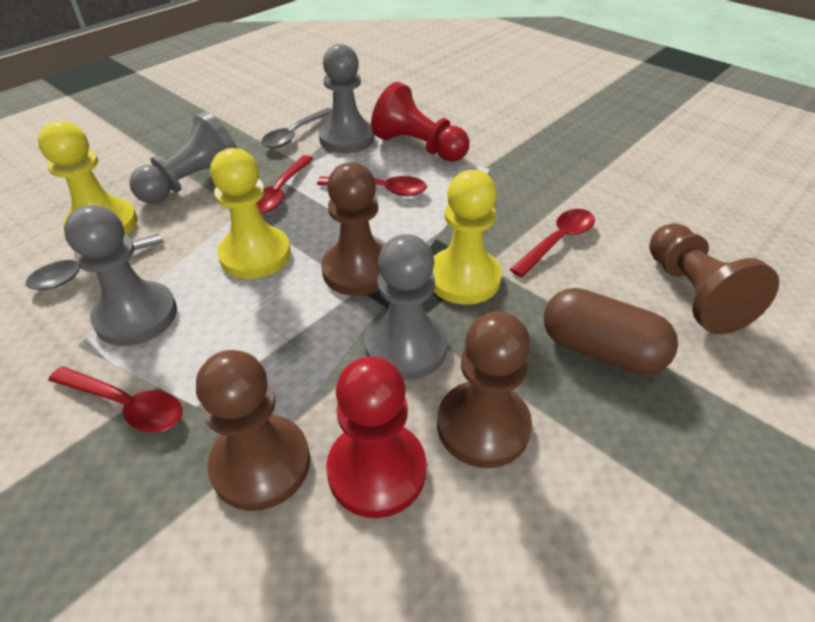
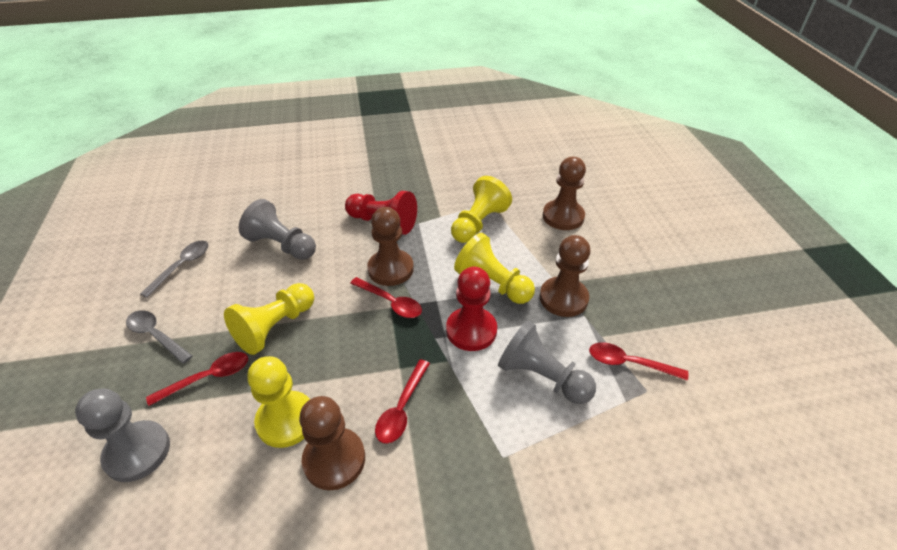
brown capsule: 1 -> 0
grey pawn: 4 -> 3
yellow pawn: 3 -> 4

